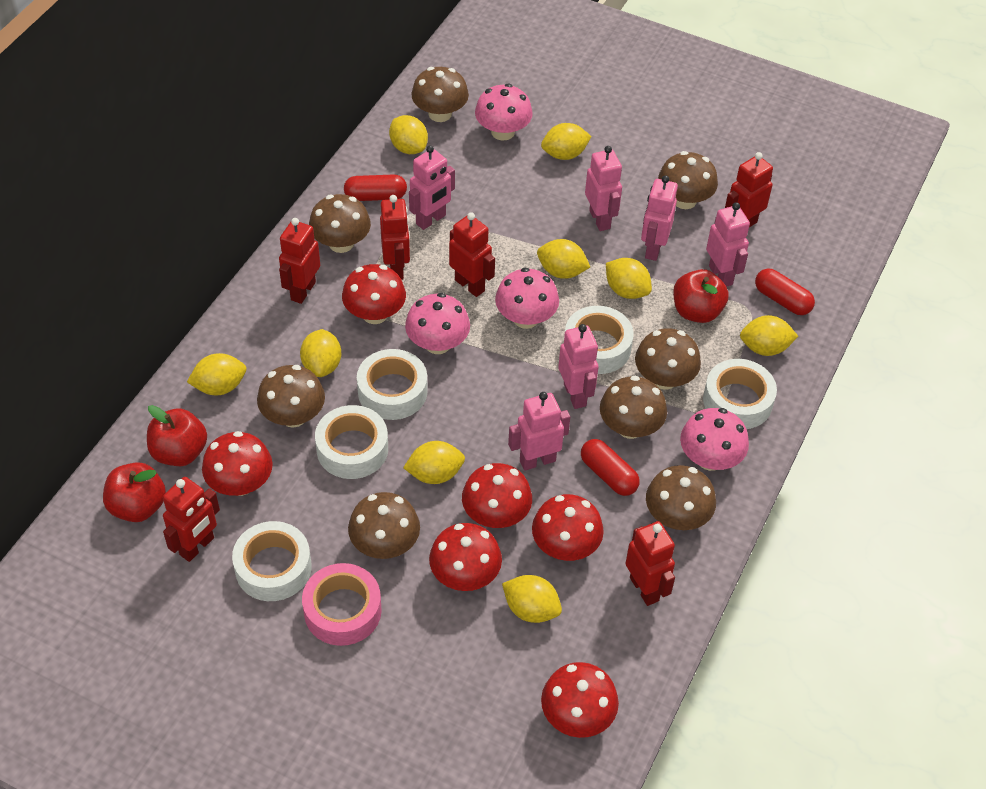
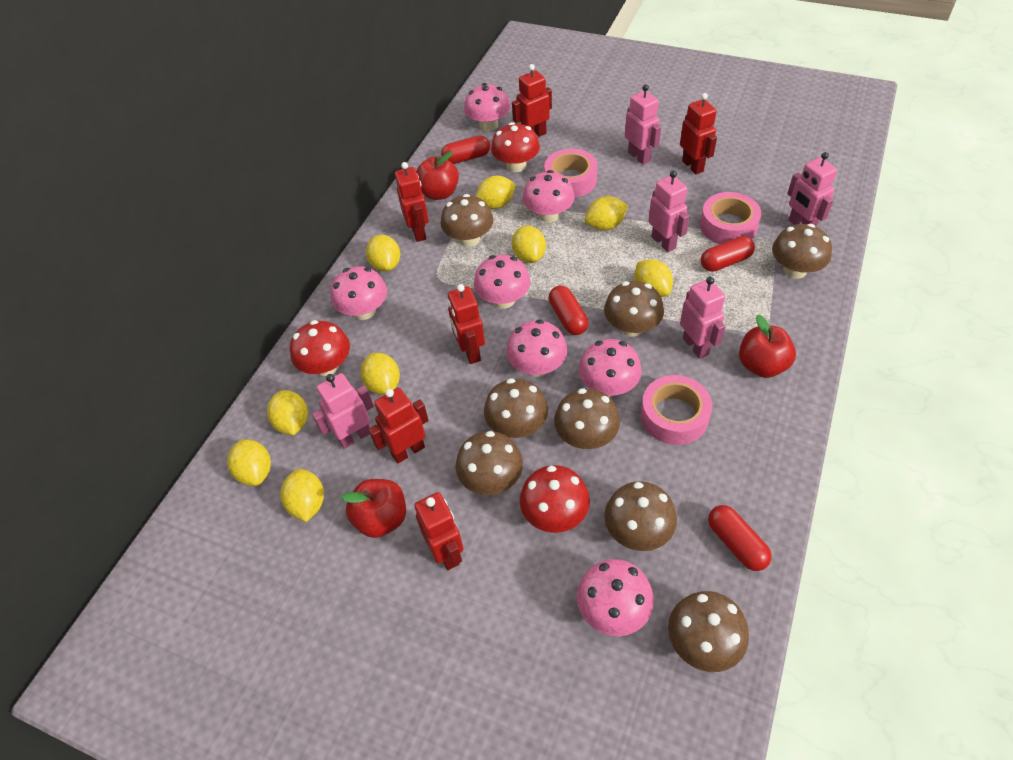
pink mushroom: 4 -> 7
pink robot: 6 -> 5
pink tape: 1 -> 3
red capsule: 3 -> 4
red mushroom: 6 -> 3
white tape: 5 -> 0

